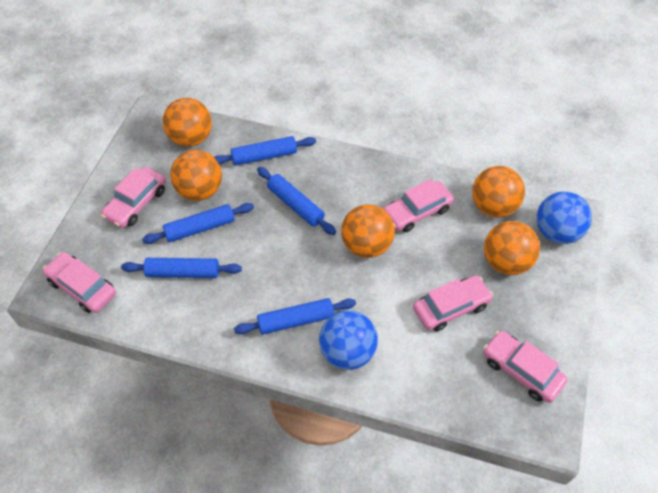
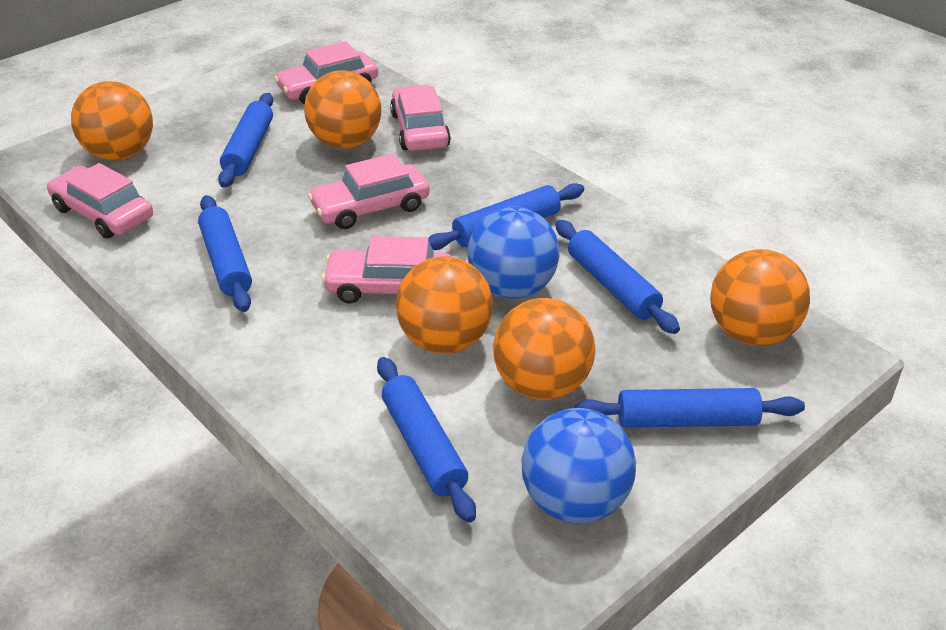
blue rolling pin: 5 -> 6

